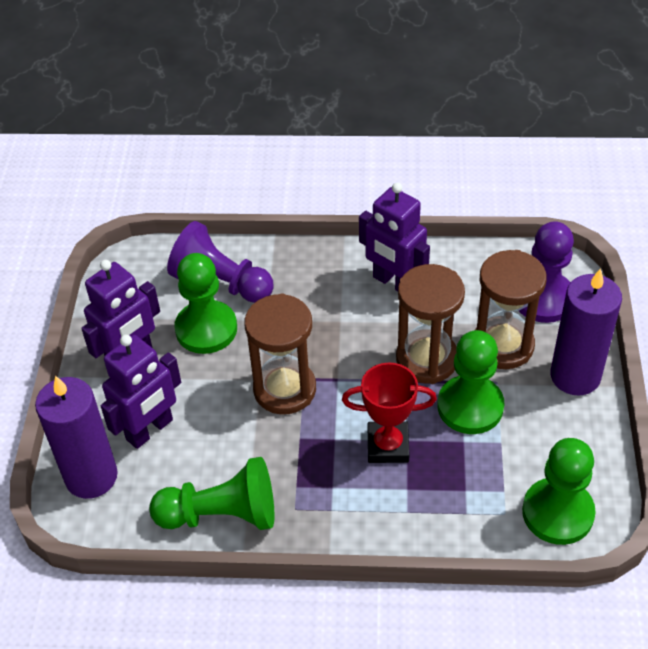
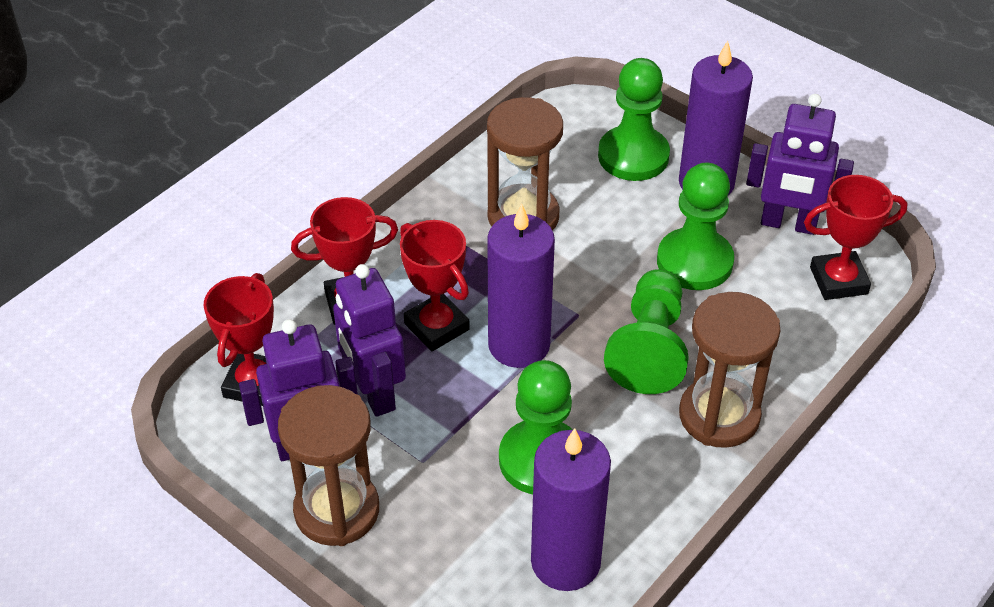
purple candle: 2 -> 3
purple pawn: 2 -> 0
red trophy: 1 -> 4

